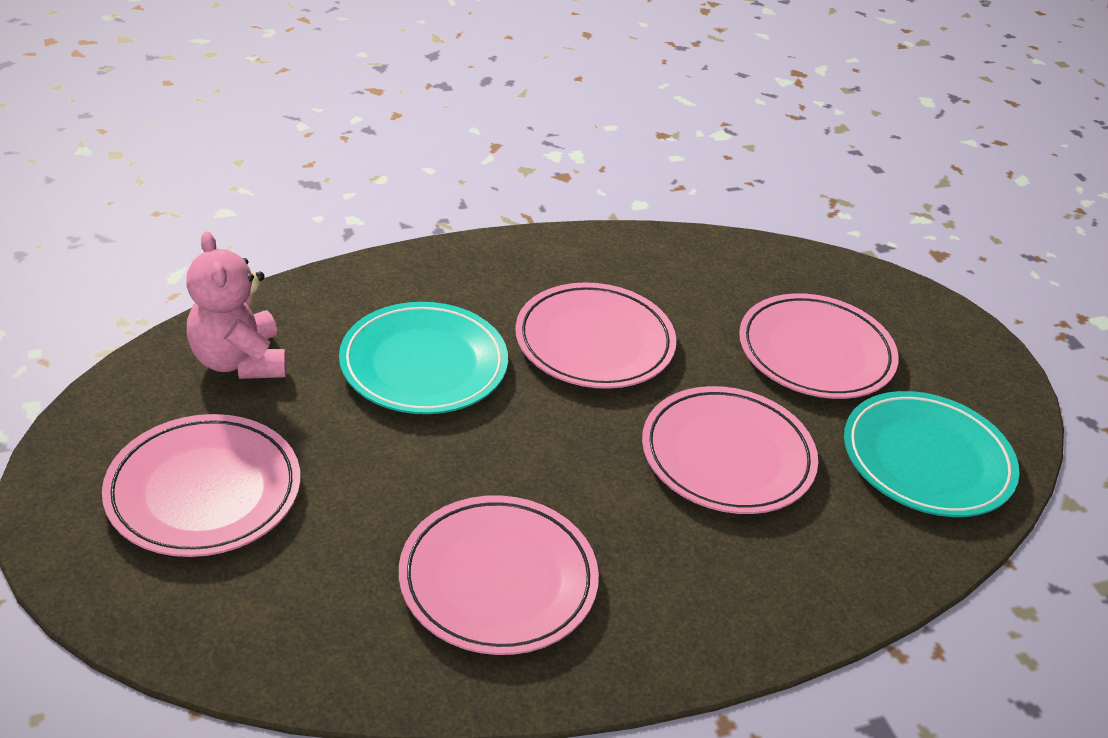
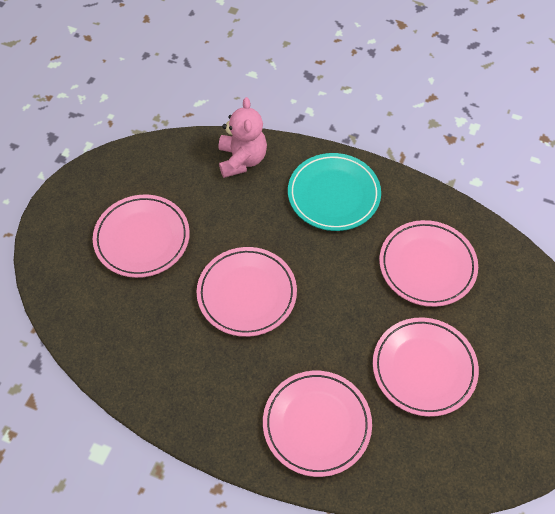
turquoise plate: 2 -> 1

